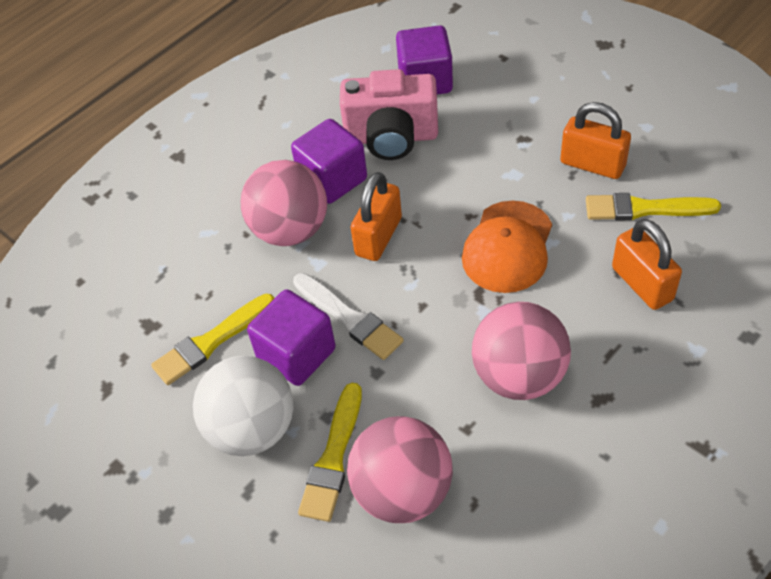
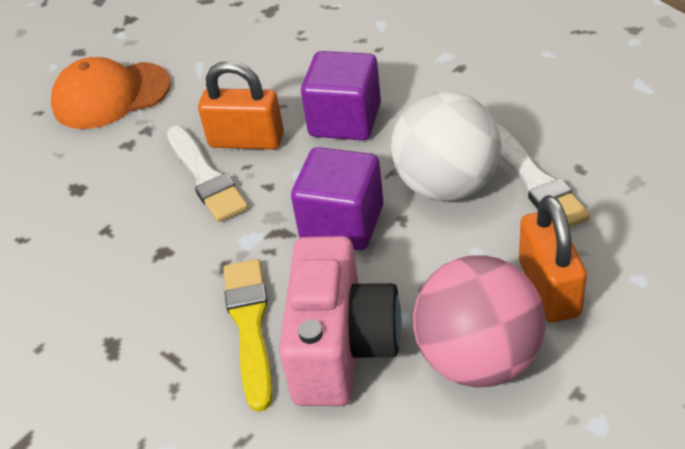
orange padlock: 3 -> 2
pink ball: 3 -> 1
purple cube: 3 -> 2
white brush: 1 -> 2
yellow brush: 3 -> 1

